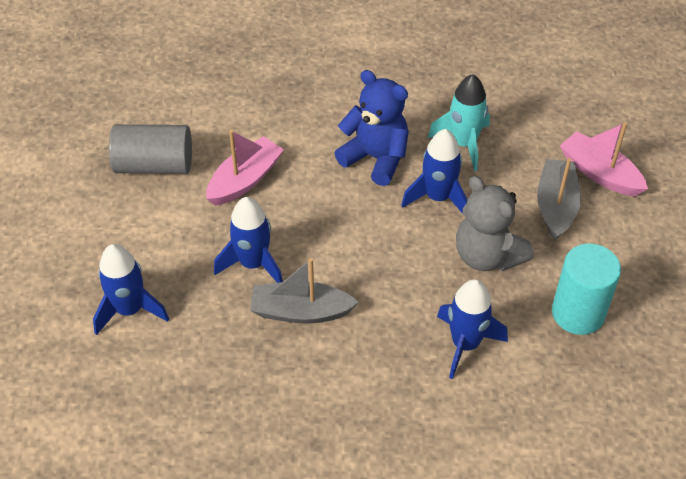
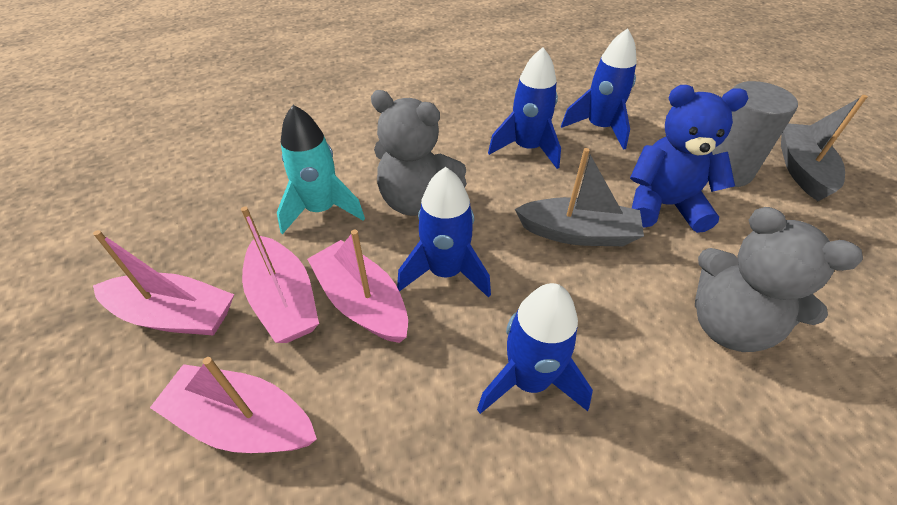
grey teddy bear: 1 -> 2
pink boat: 2 -> 4
turquoise cylinder: 1 -> 0

